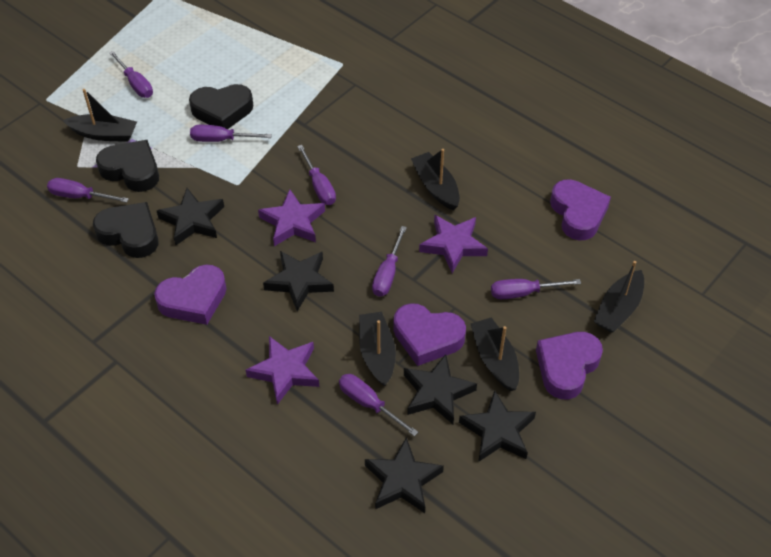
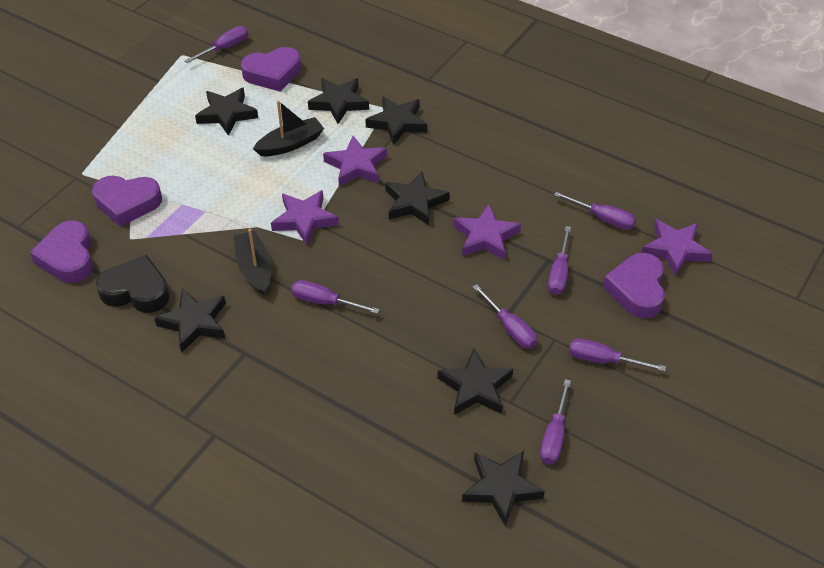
black boat: 5 -> 2
black heart: 3 -> 1
black star: 5 -> 7
purple star: 3 -> 4

